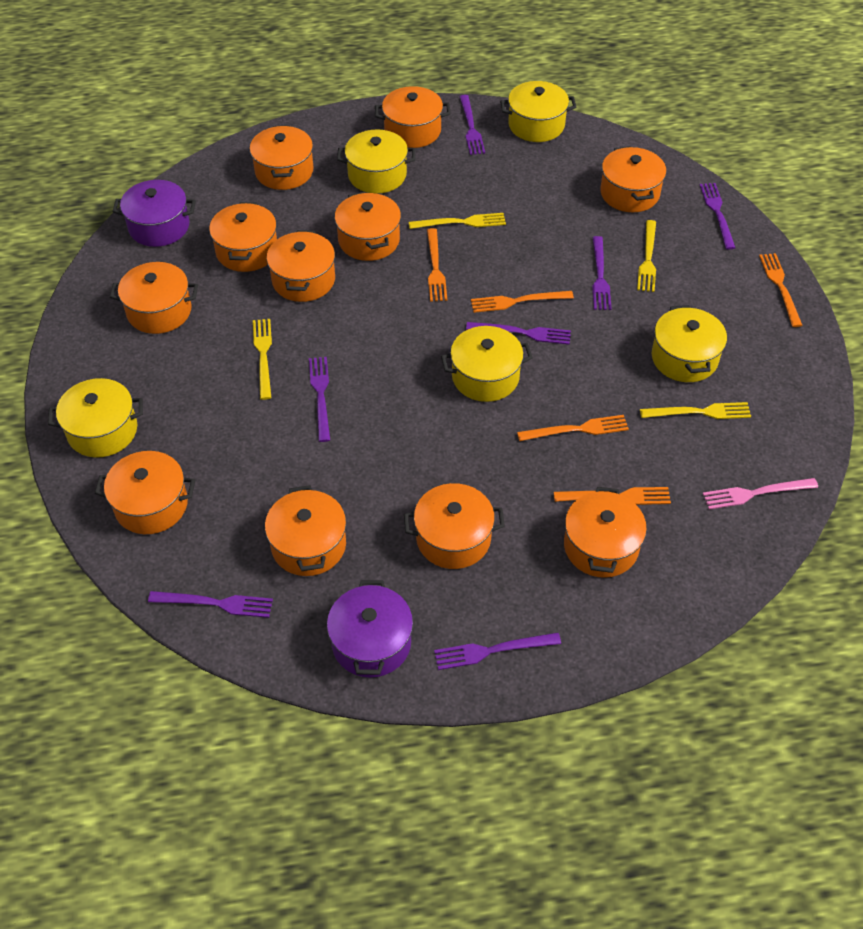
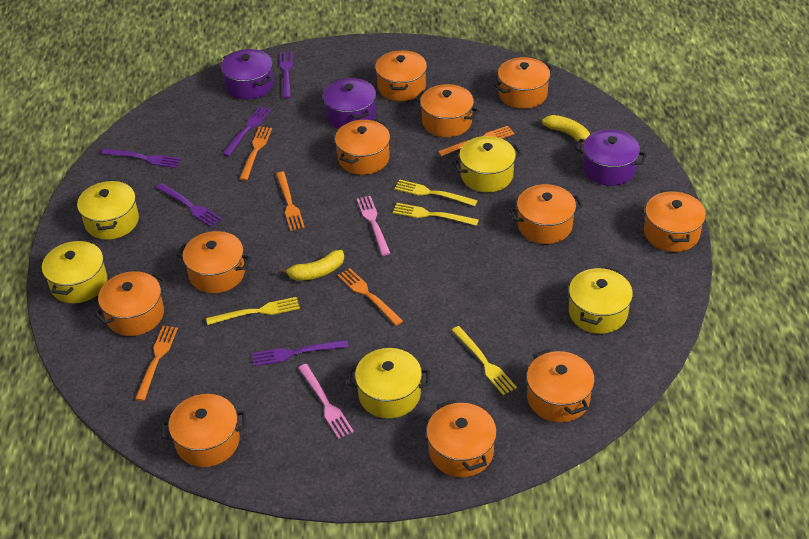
pink fork: 1 -> 2
purple fork: 7 -> 5
purple pot: 2 -> 3
yellow banana: 0 -> 2

